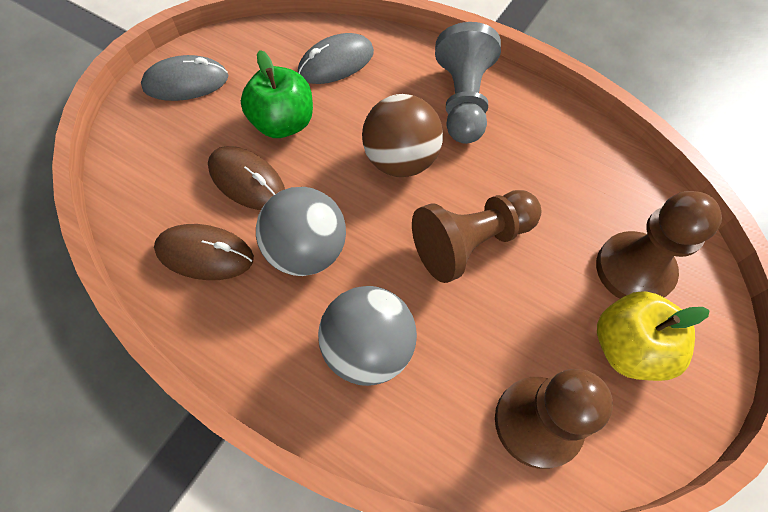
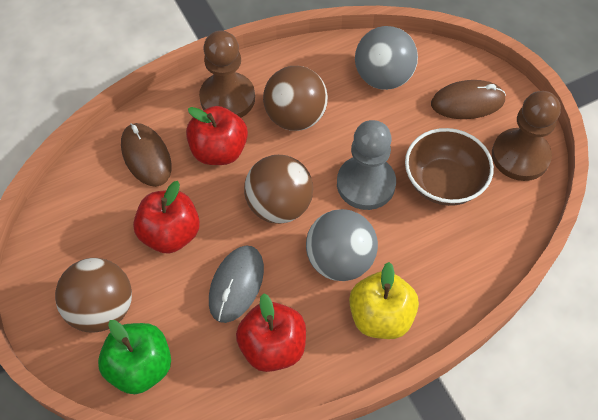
brown ball: 1 -> 3
brown bowl: 0 -> 1
brown pawn: 3 -> 2
grey mouse: 2 -> 1
red apple: 0 -> 3

